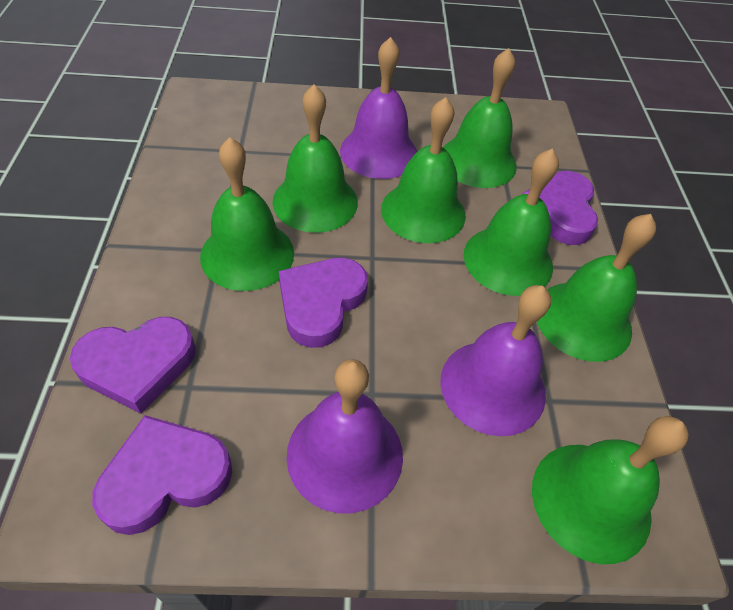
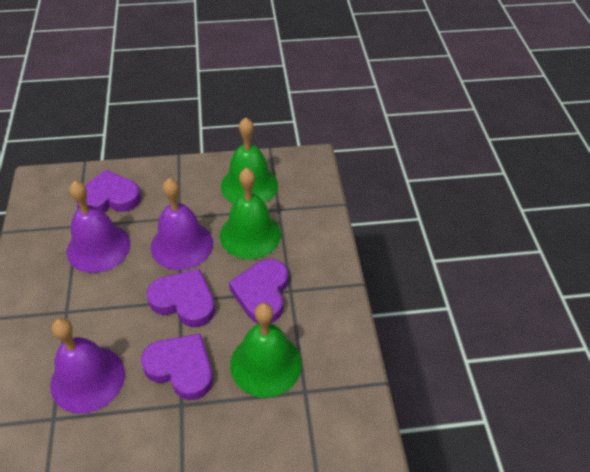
green bell: 7 -> 3

